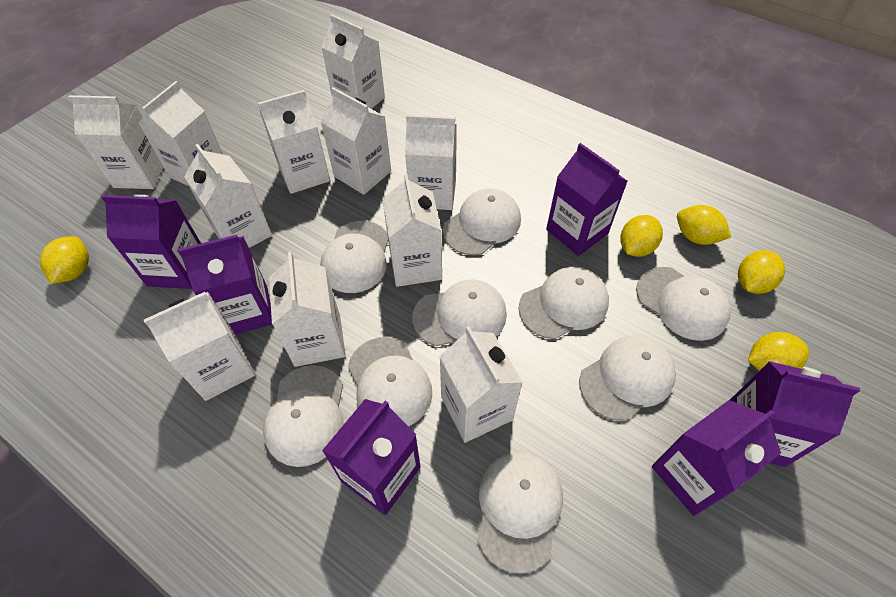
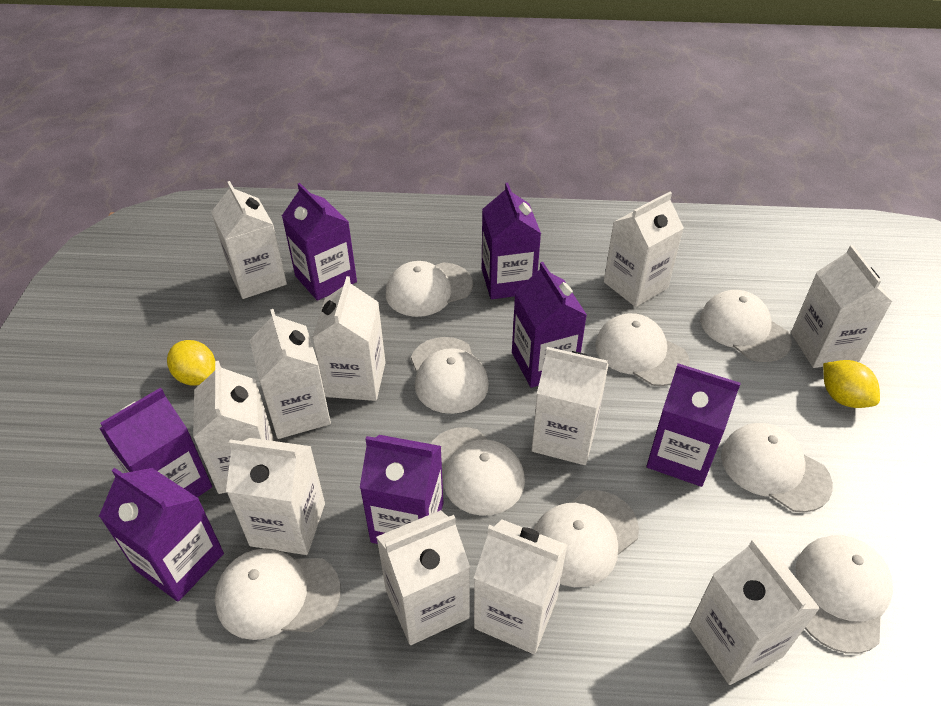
purple carton: 6 -> 7
yellow lemon: 5 -> 2

